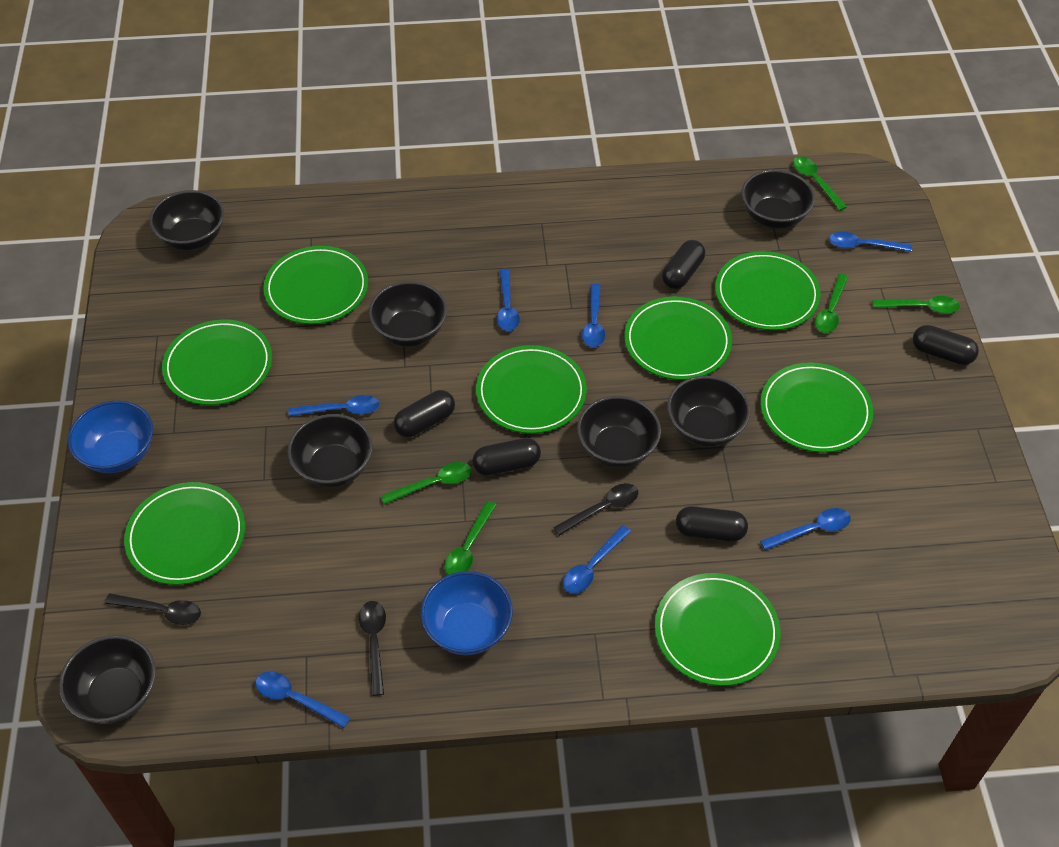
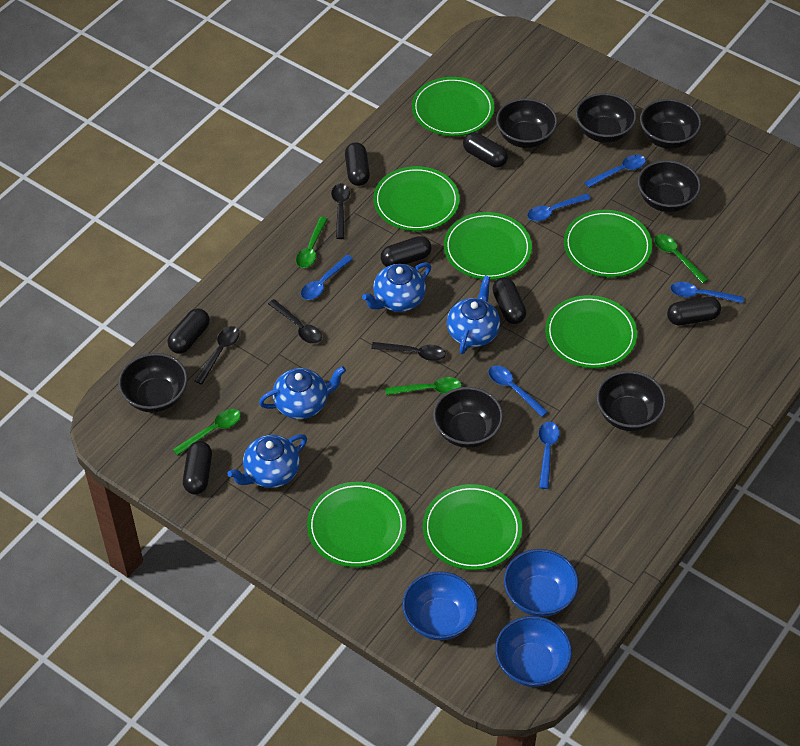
black capsule: 5 -> 7
black spoon: 3 -> 4
blue bowl: 2 -> 3
blue spoon: 7 -> 6
blue teapot: 0 -> 4
green plate: 8 -> 7
green spoon: 5 -> 4

